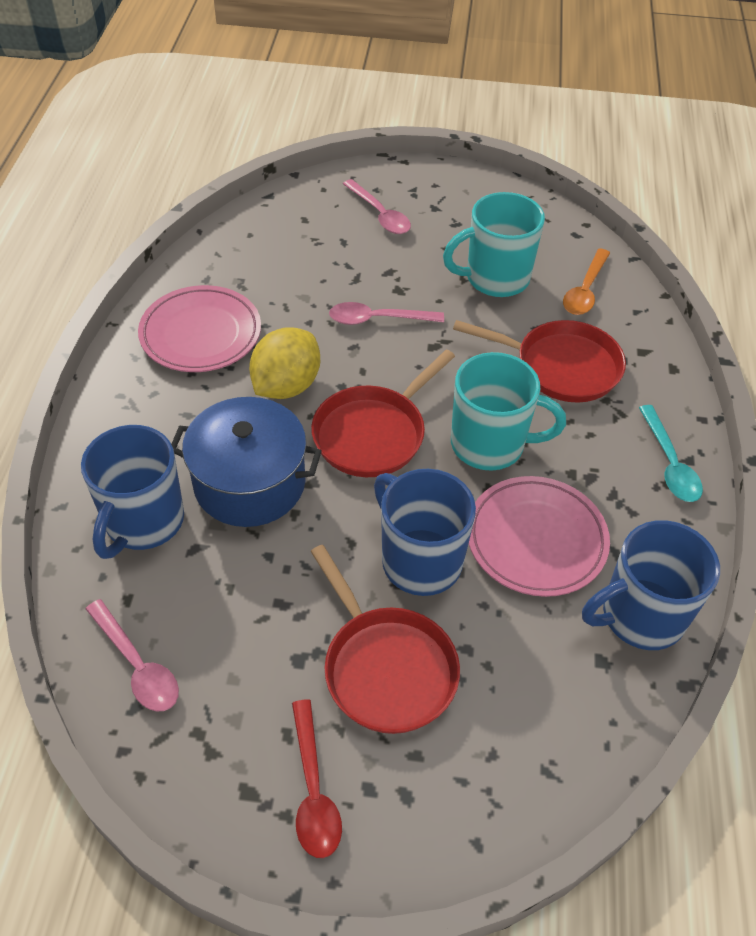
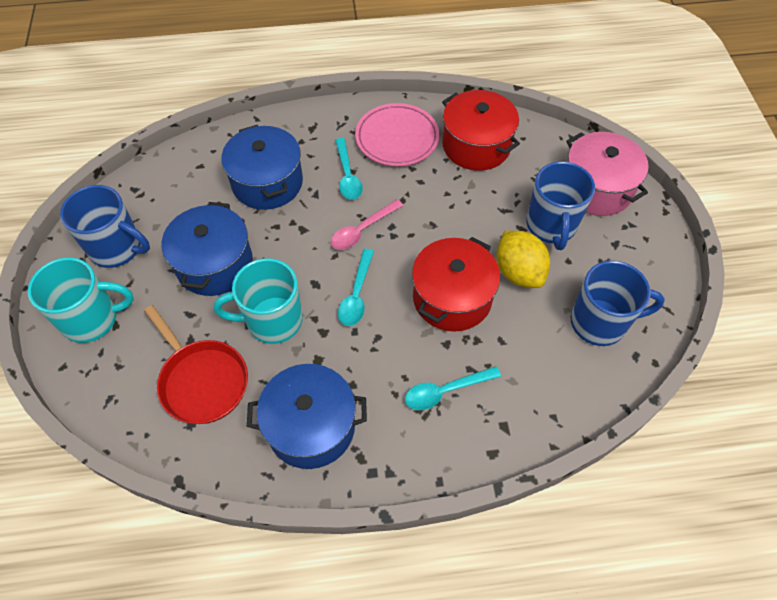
blue pot: 1 -> 3
orange spoon: 1 -> 0
pink plate: 2 -> 1
pink pot: 0 -> 1
pink spoon: 3 -> 1
red pan: 3 -> 1
red pot: 0 -> 2
red spoon: 1 -> 0
turquoise spoon: 1 -> 3

